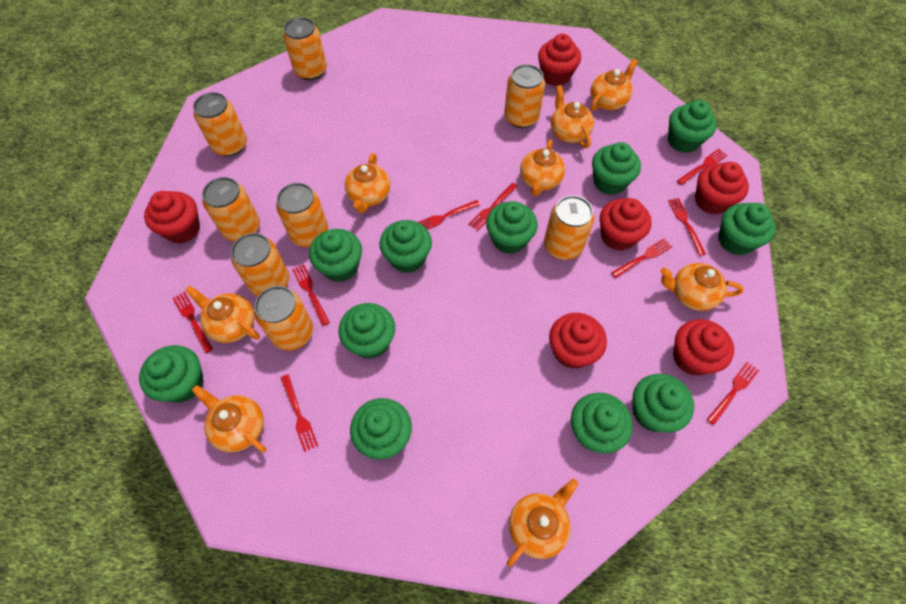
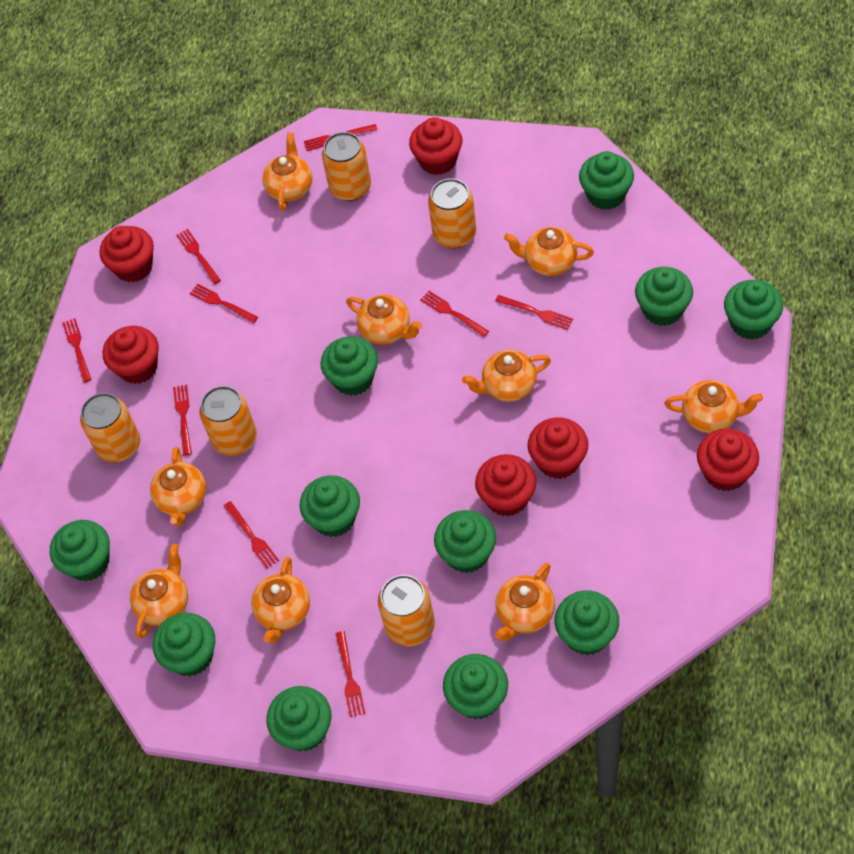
orange can: 8 -> 5
orange teapot: 8 -> 9

